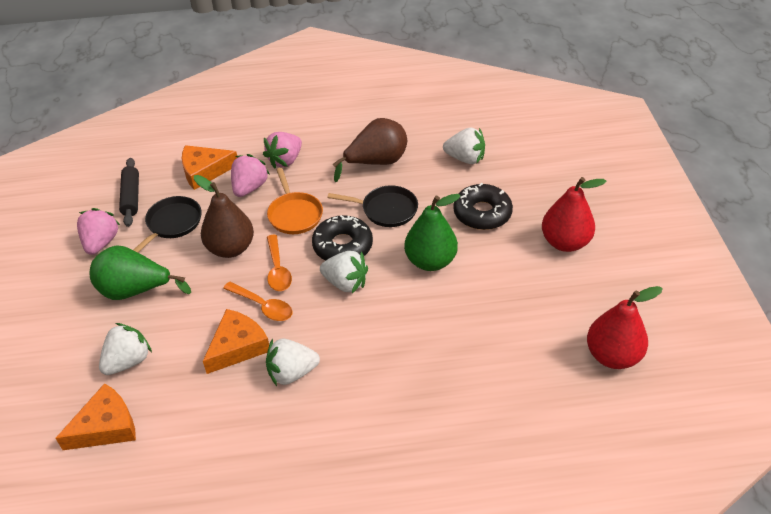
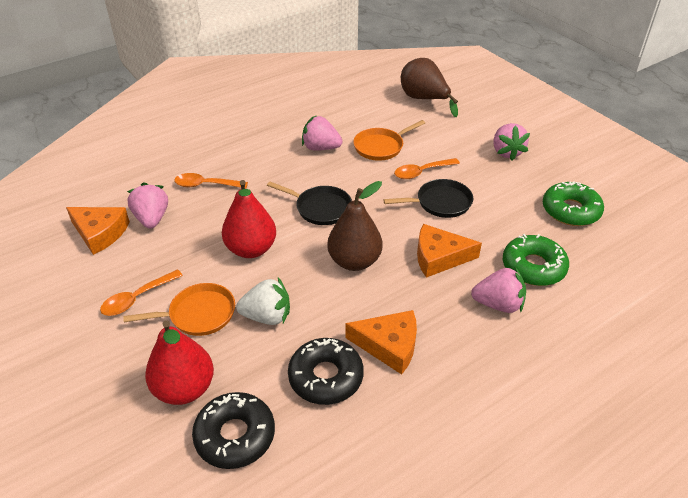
black rolling pin: 1 -> 0
green donut: 0 -> 2
green pear: 2 -> 0
orange pan: 1 -> 2
orange spoon: 2 -> 3
pink strawberry: 3 -> 4
white strawberry: 4 -> 1

